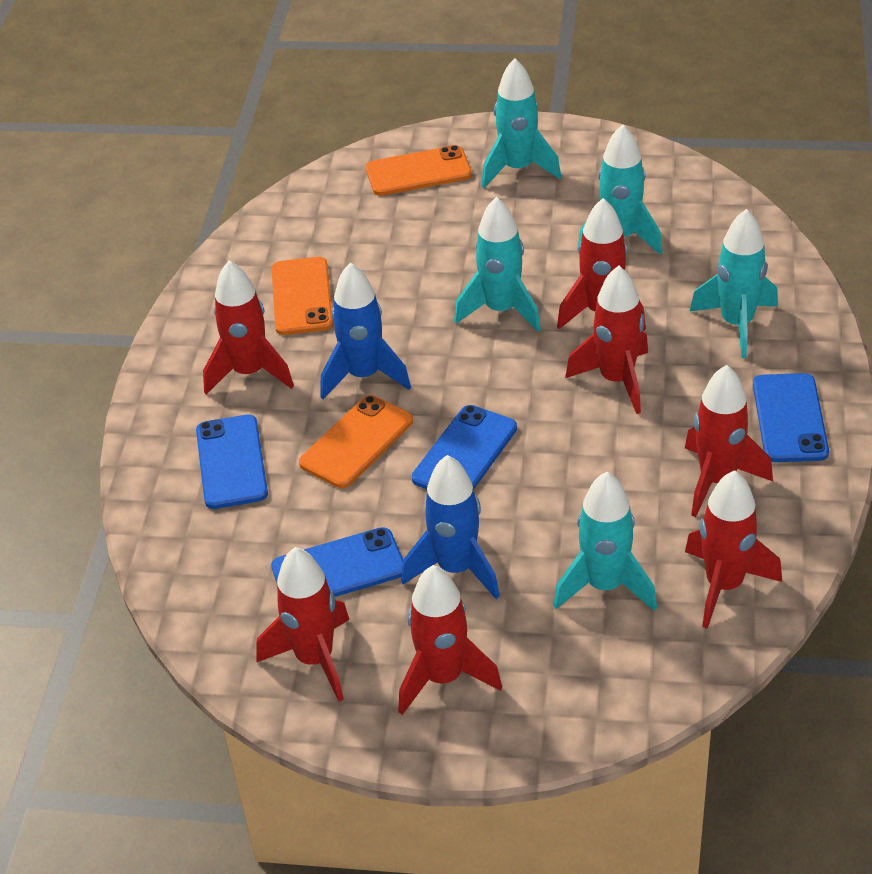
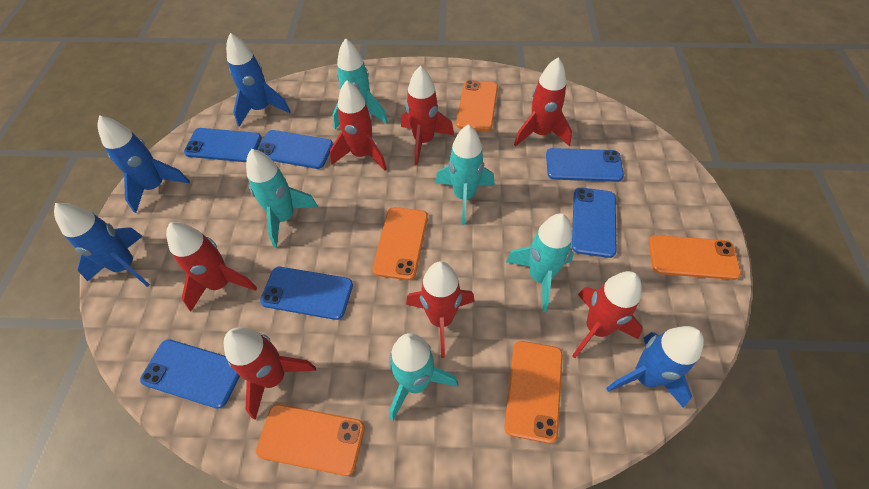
blue phone: 4 -> 6
blue rocket: 2 -> 4
orange phone: 3 -> 5

